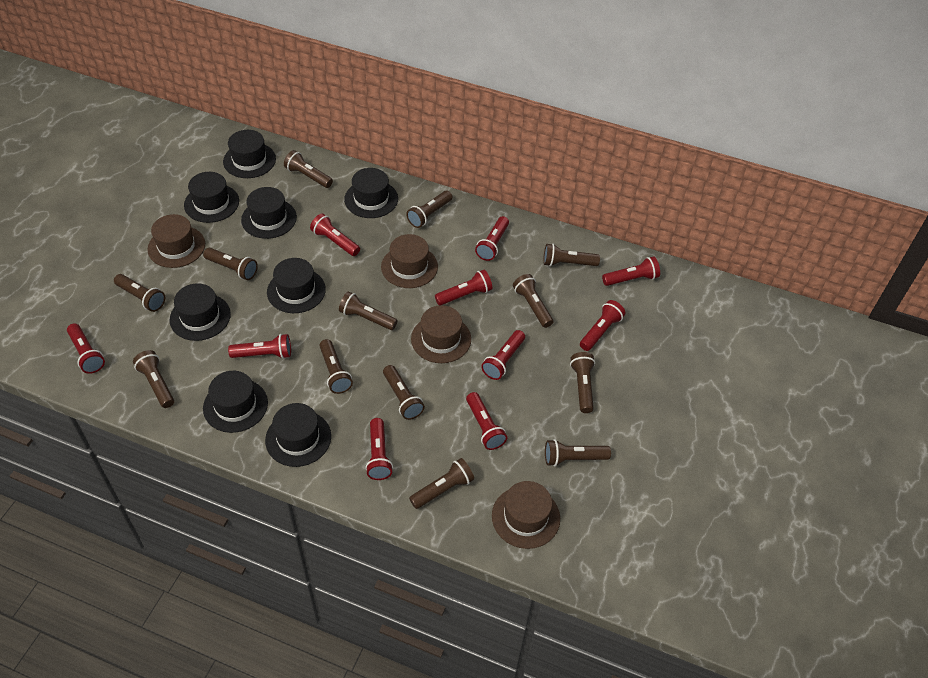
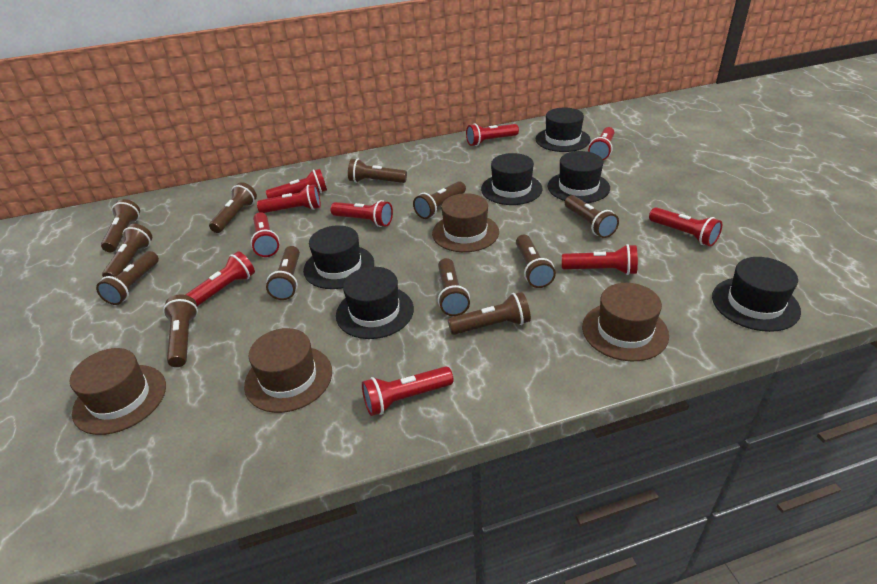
black hat: 8 -> 6
brown flashlight: 13 -> 12

